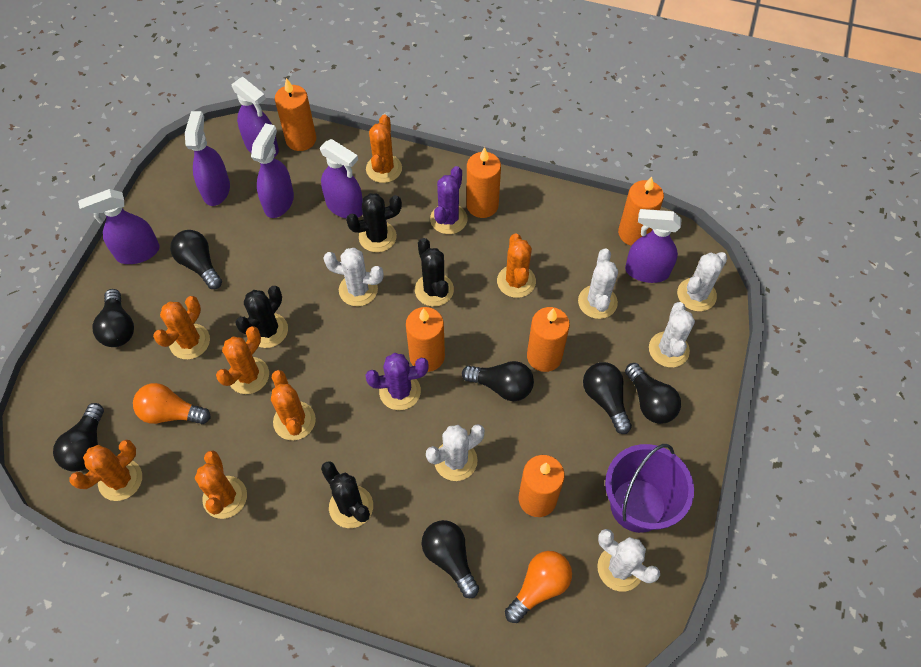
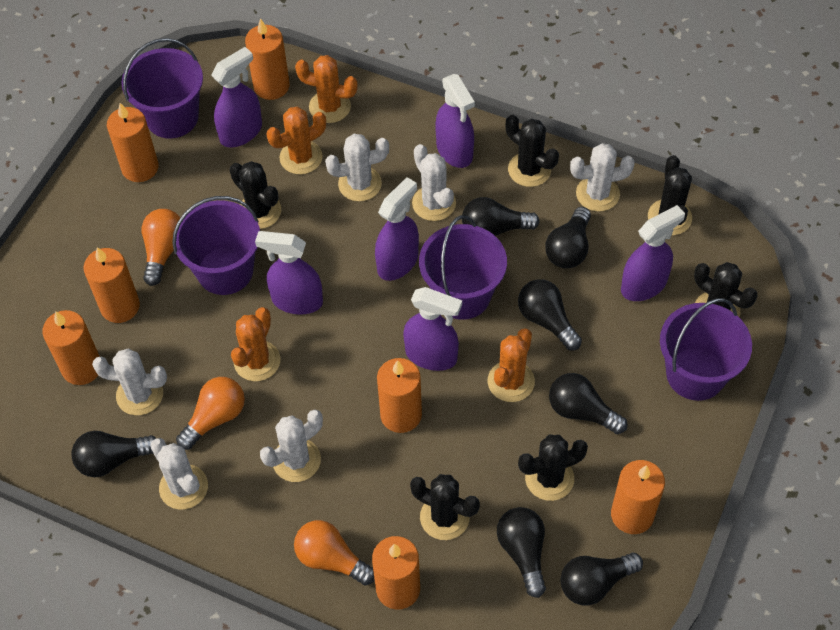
black cactus: 4 -> 6
orange cactus: 7 -> 4
orange candle: 6 -> 7
orange light bulb: 2 -> 3
purple bucket: 1 -> 4
purple cactus: 2 -> 0

